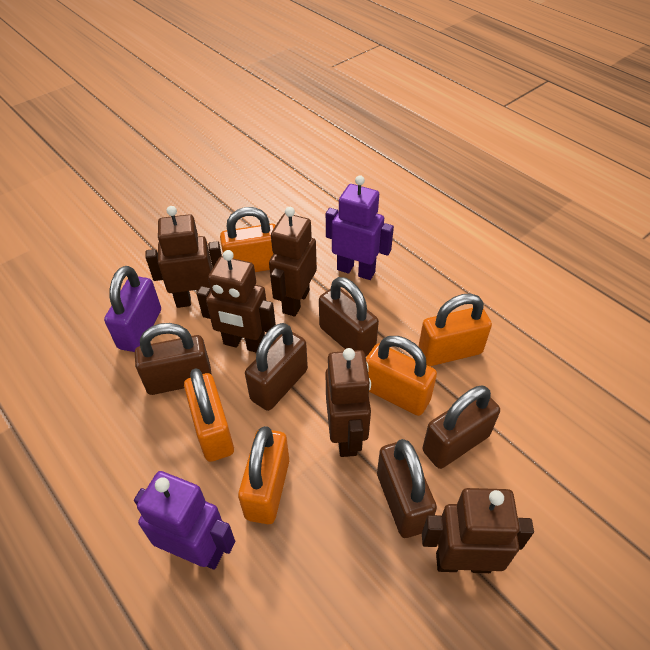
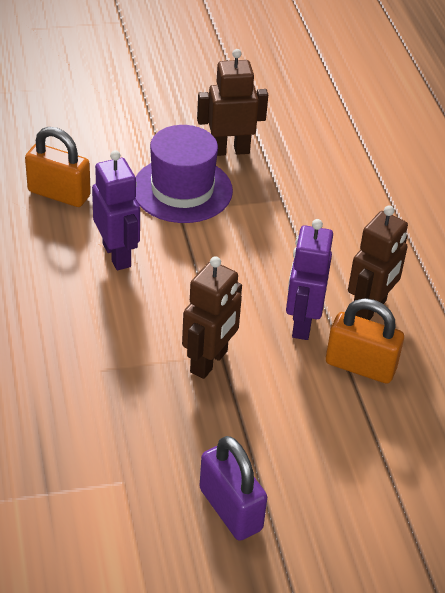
brown padlock: 5 -> 0
brown robot: 5 -> 3
orange padlock: 5 -> 2
purple hat: 0 -> 1

